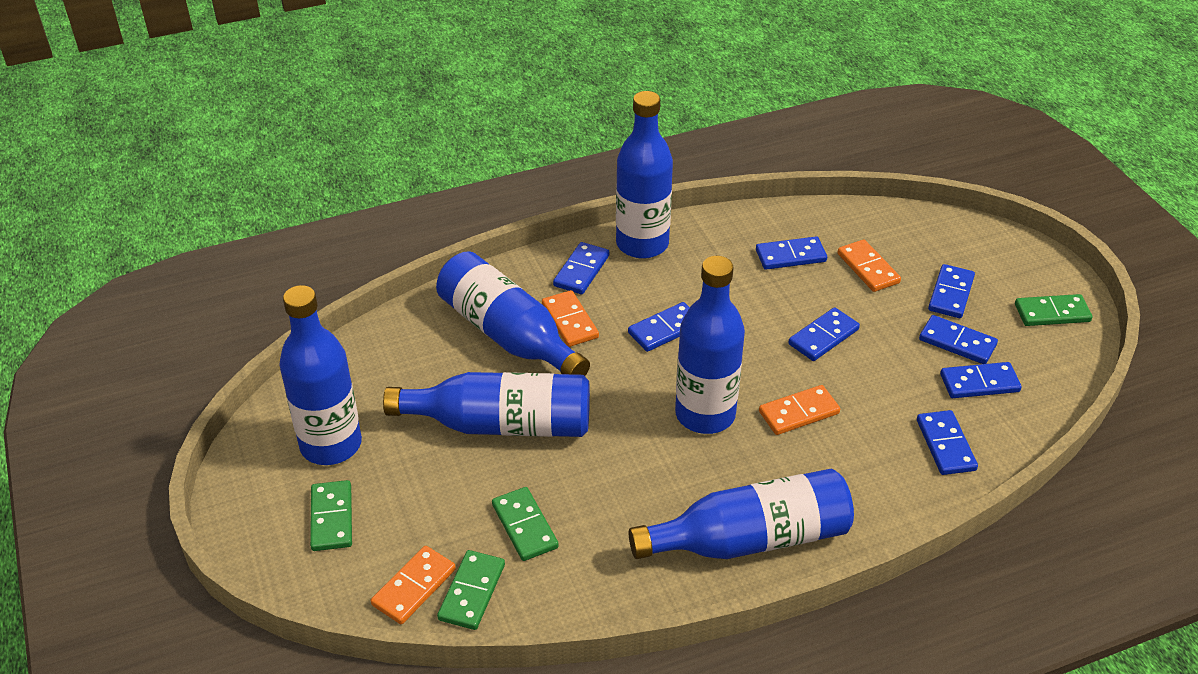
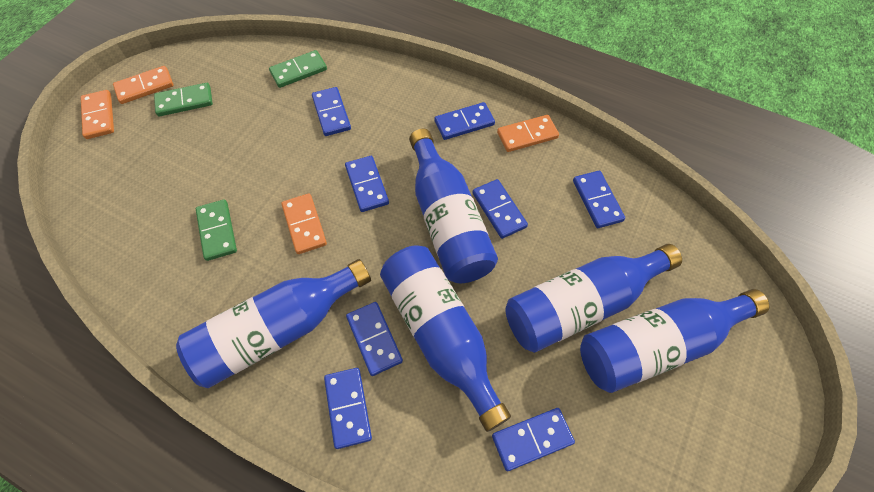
blue bottle: 6 -> 5
green domino: 4 -> 3

